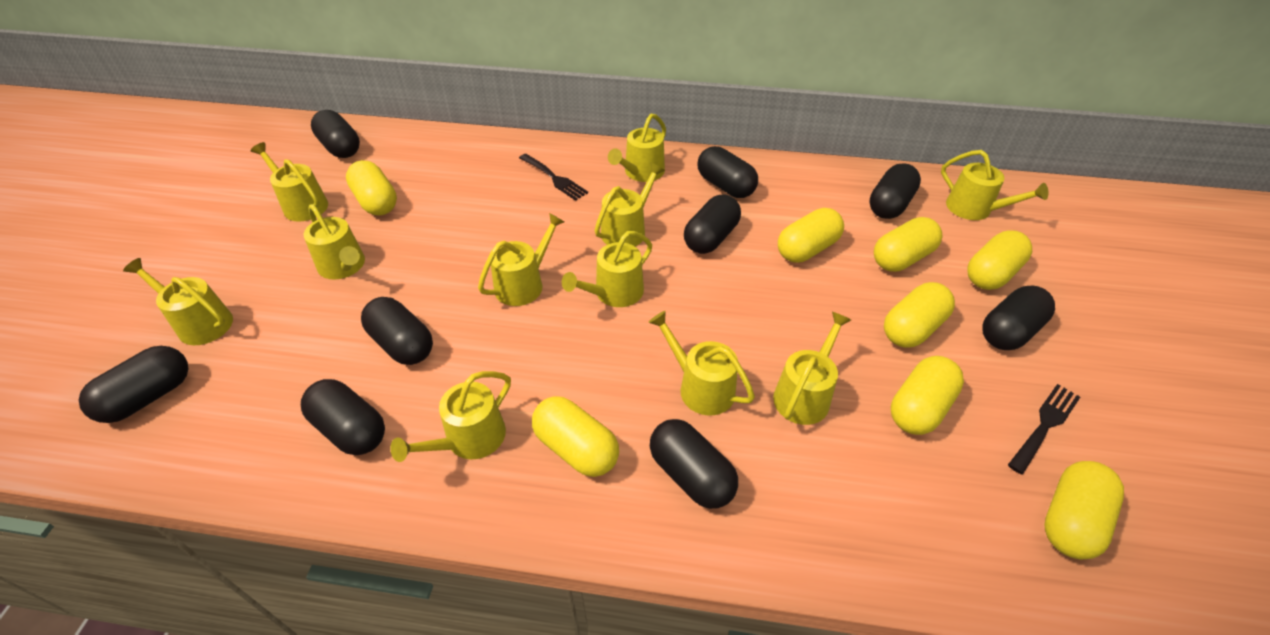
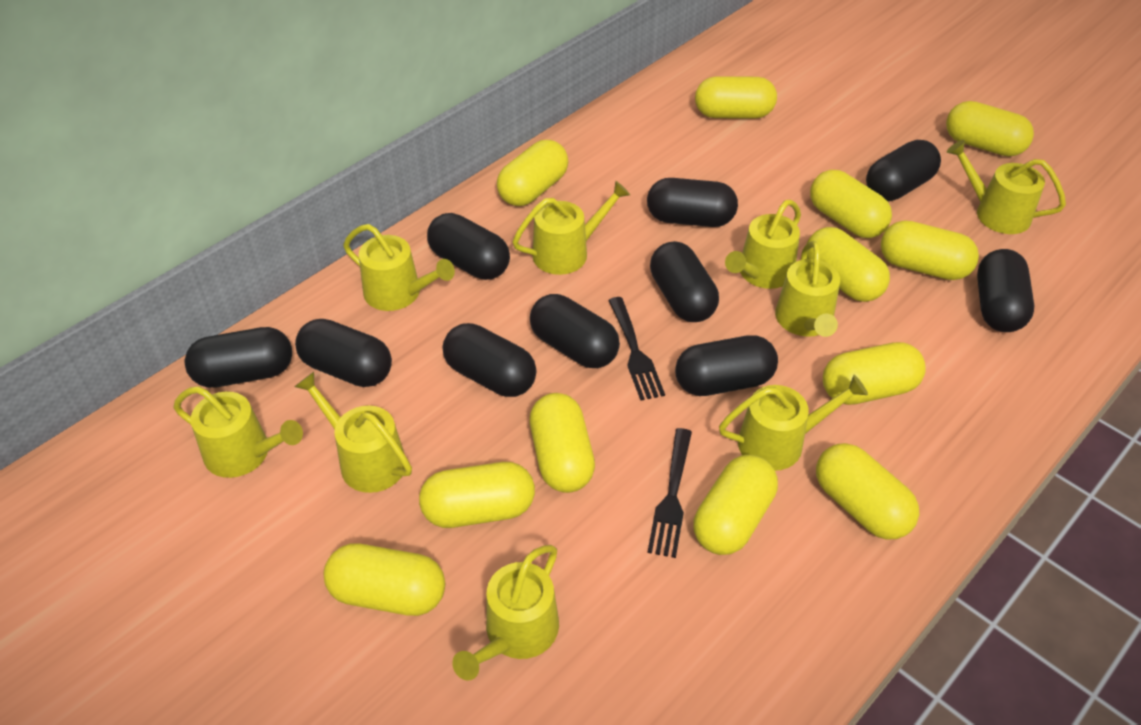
black capsule: 9 -> 10
yellow capsule: 8 -> 12
yellow watering can: 11 -> 9

